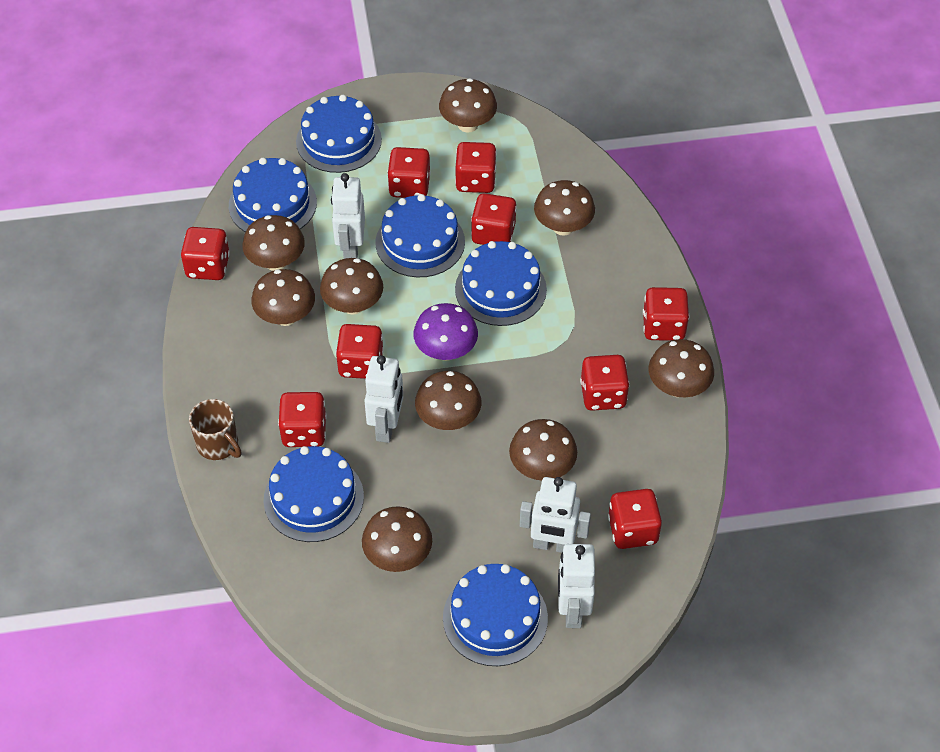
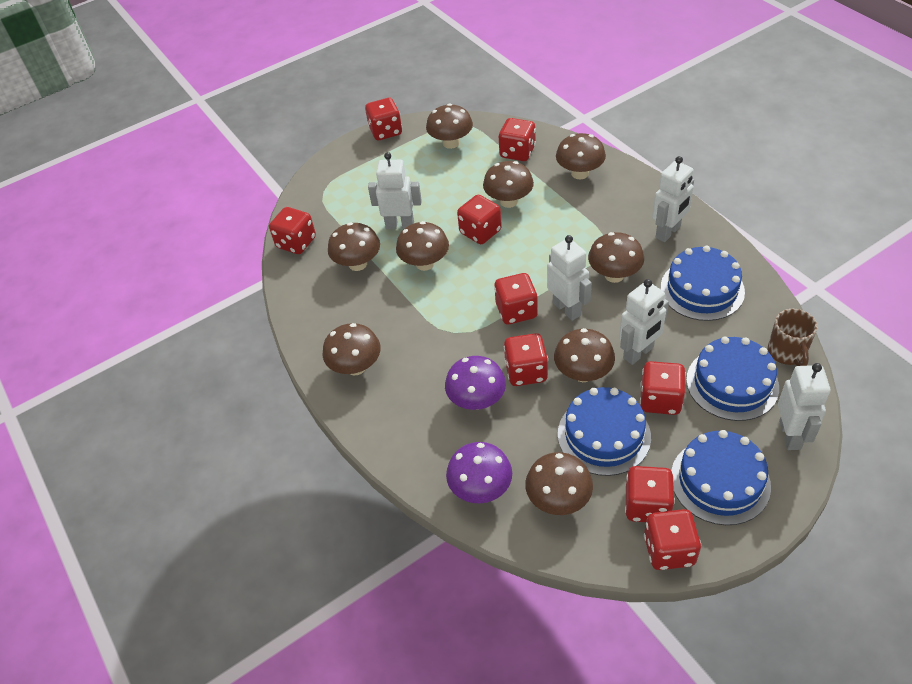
blue cake: 6 -> 4
purple mushroom: 1 -> 2
white robot: 4 -> 5

